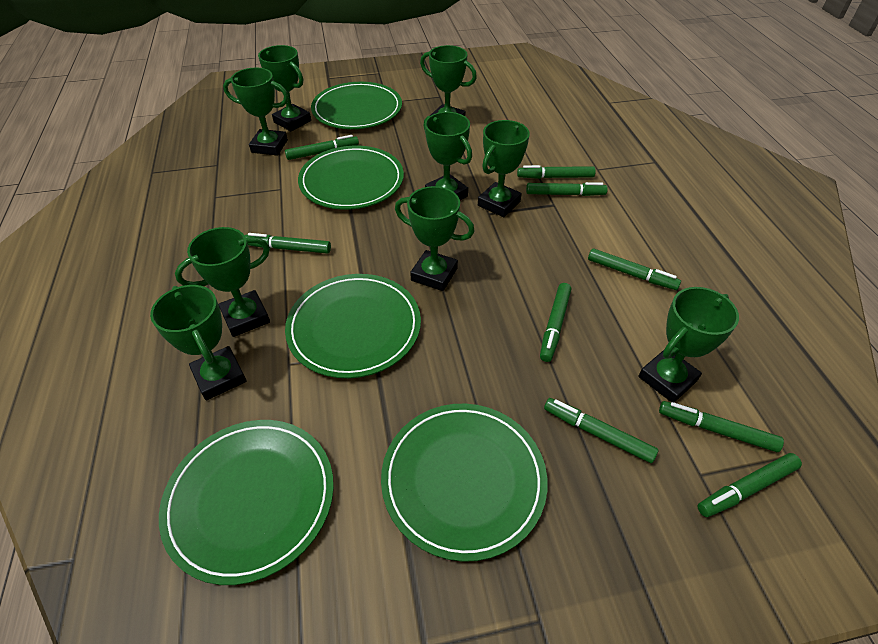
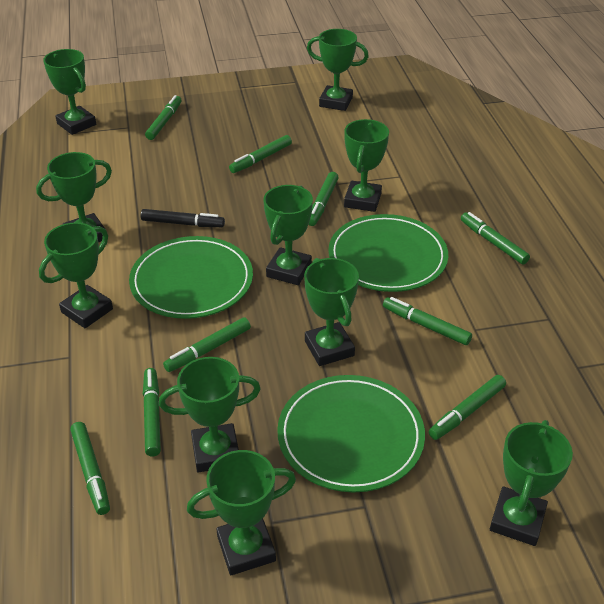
black marker: 0 -> 1
green plate: 5 -> 3
green trophy: 9 -> 10

